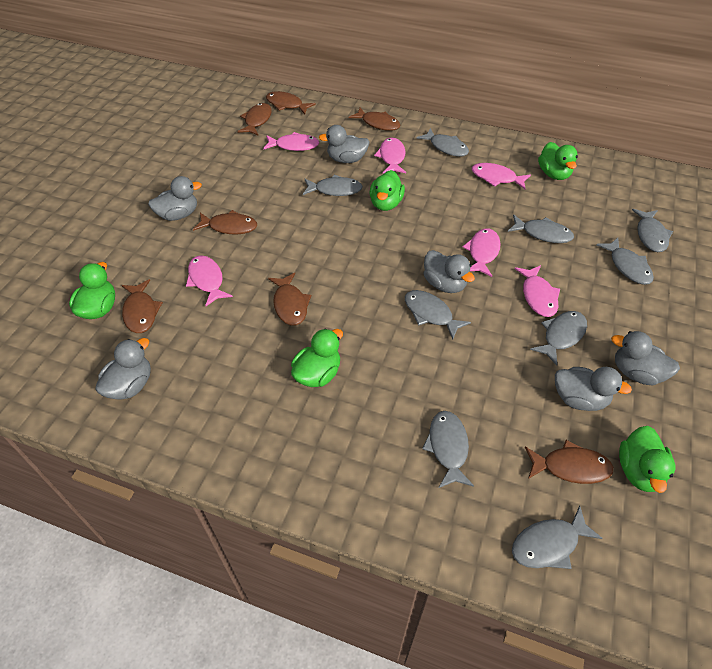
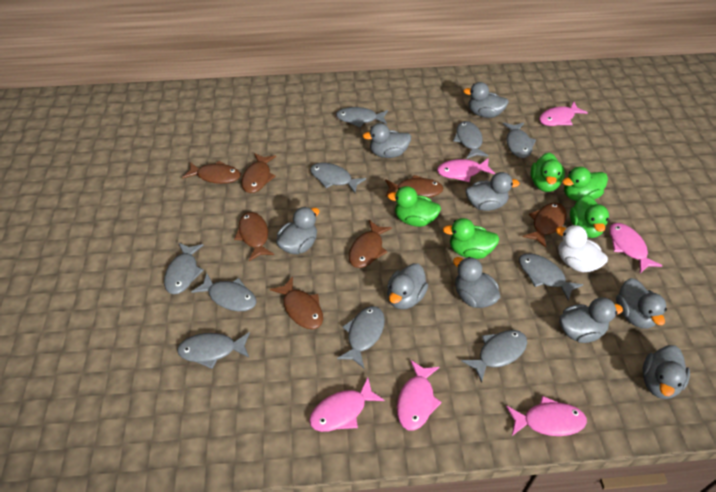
grey duck: 6 -> 9
grey fish: 9 -> 10
white duck: 0 -> 1

